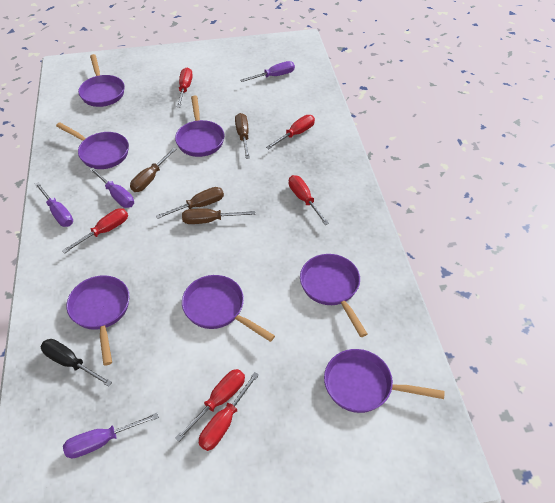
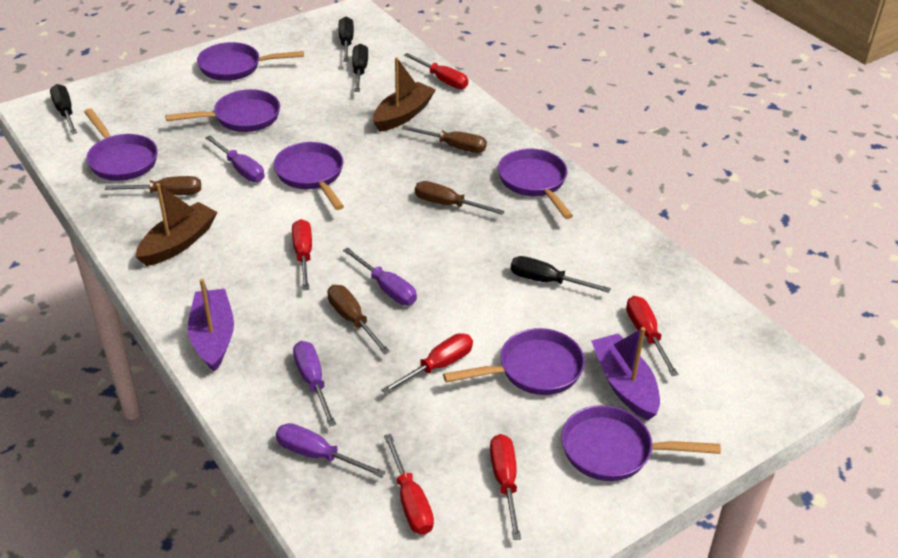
black screwdriver: 1 -> 4
brown boat: 0 -> 2
purple boat: 0 -> 2

